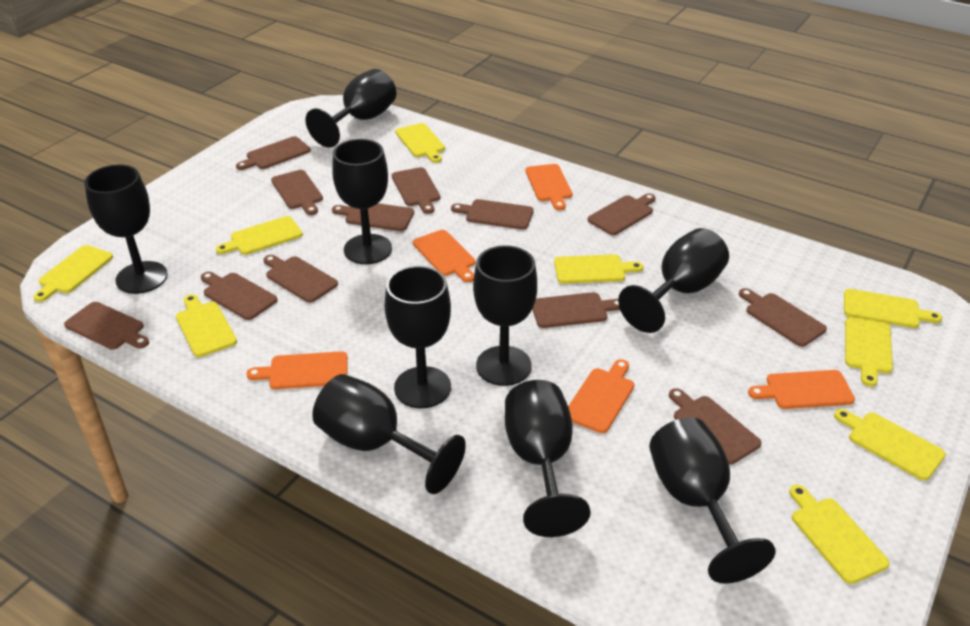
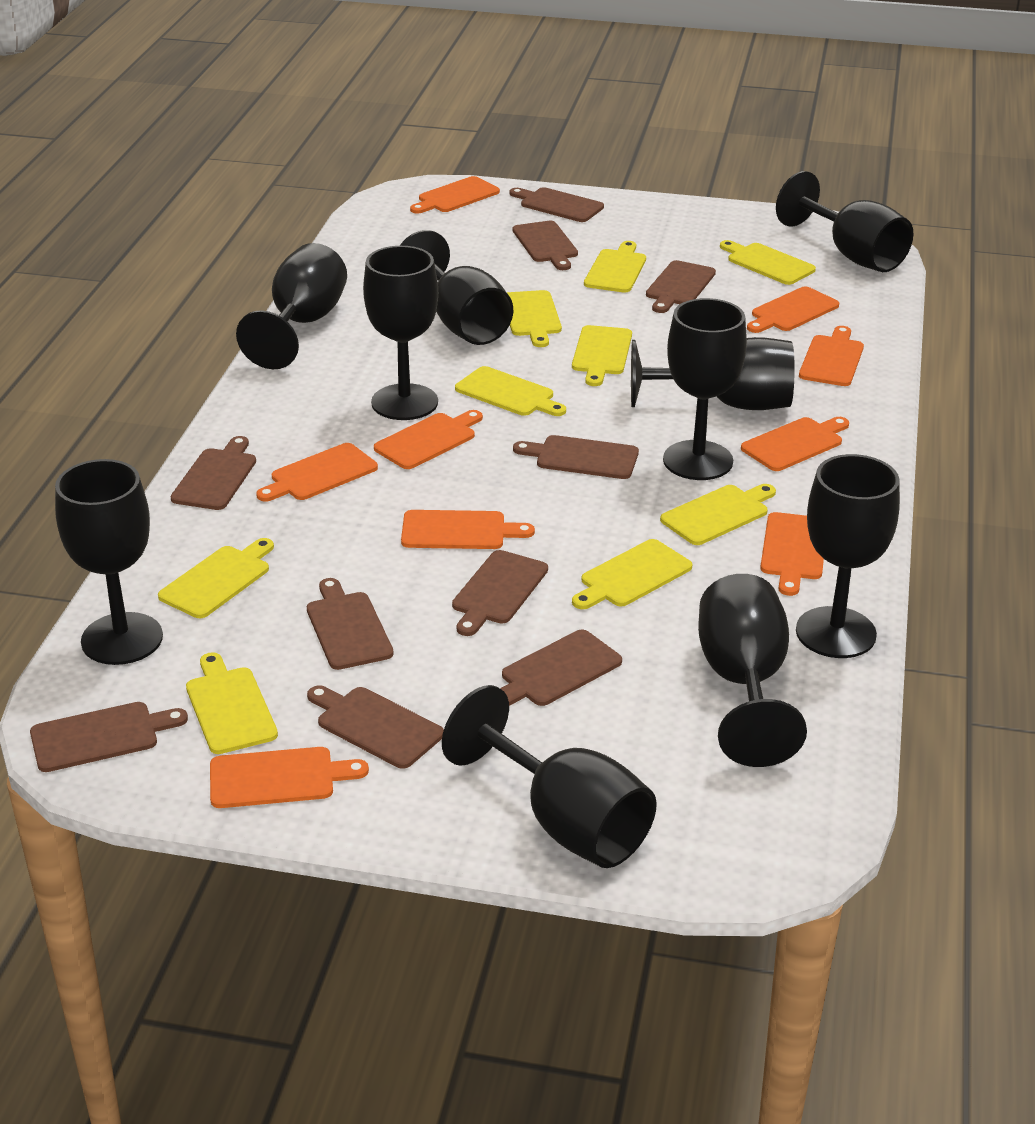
black goblet: 9 -> 10
brown cutting board: 12 -> 10
orange cutting board: 5 -> 9

